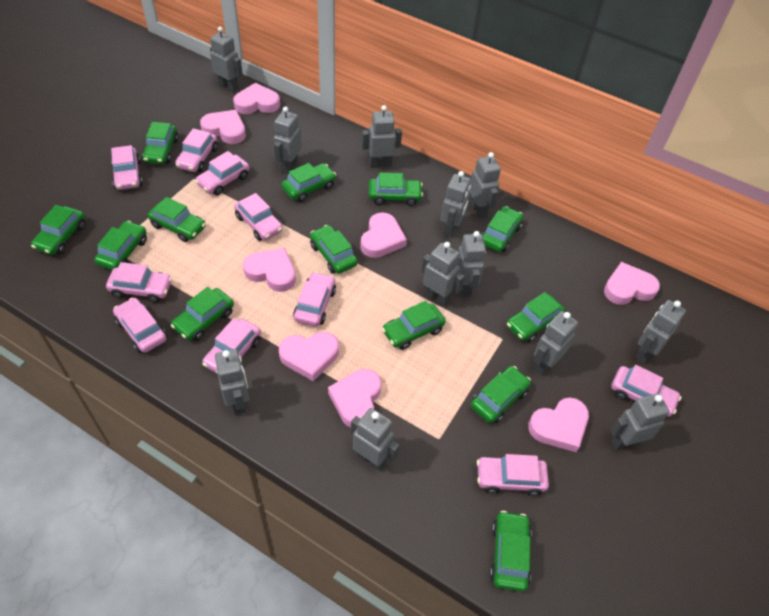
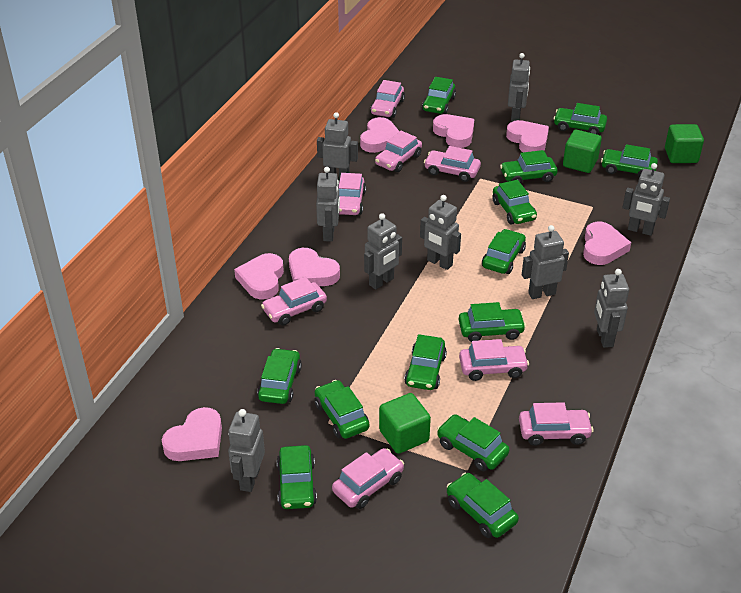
green cube: 0 -> 3
grey robot: 12 -> 9
pink car: 10 -> 8
pink heart: 8 -> 7

